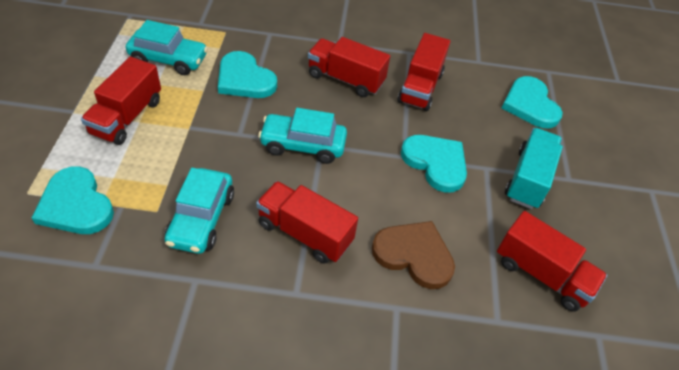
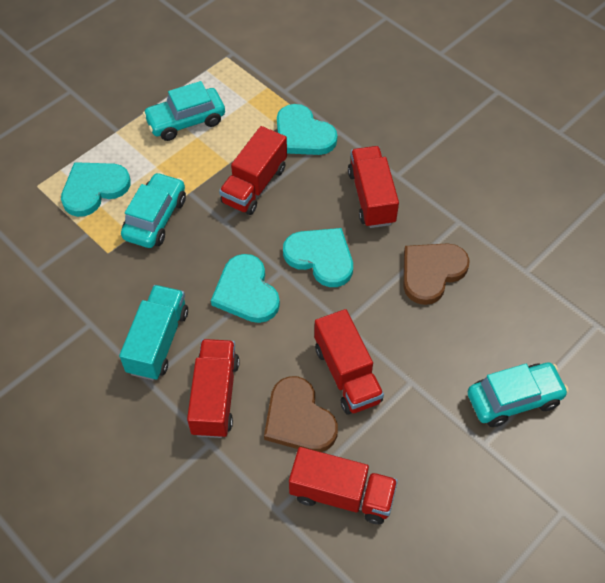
brown heart: 1 -> 2

